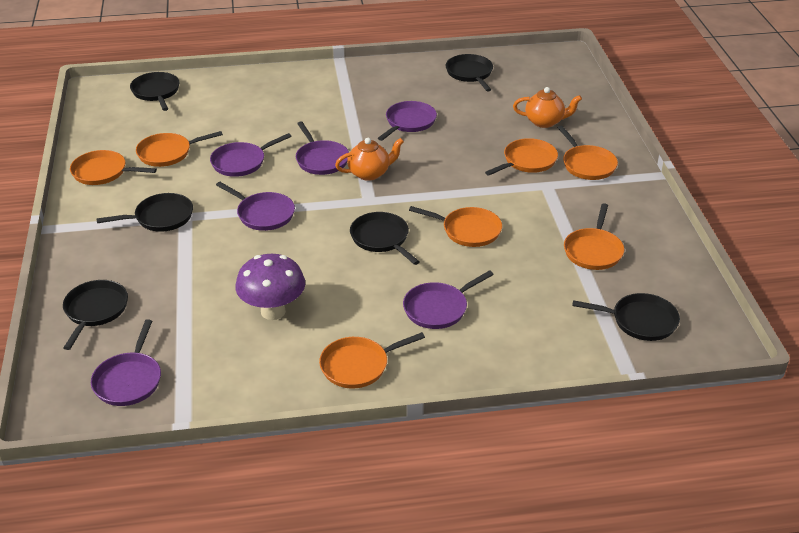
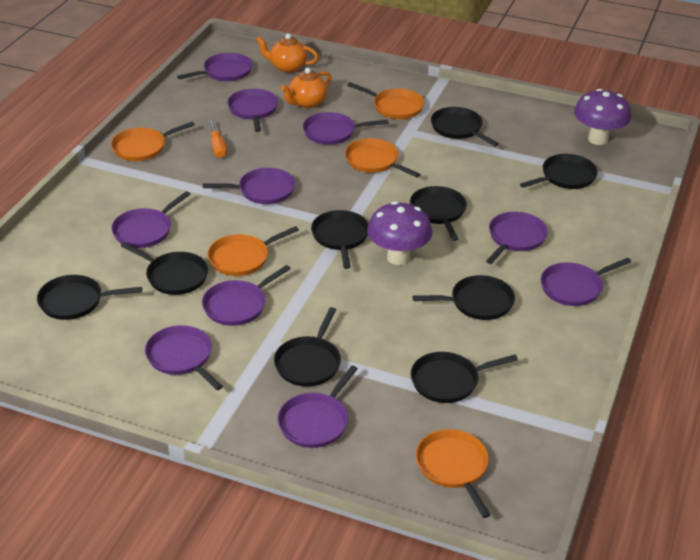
black pan: 6 -> 9
orange pan: 7 -> 5
orange screwdriver: 0 -> 1
purple mushroom: 1 -> 2
purple pan: 6 -> 10

